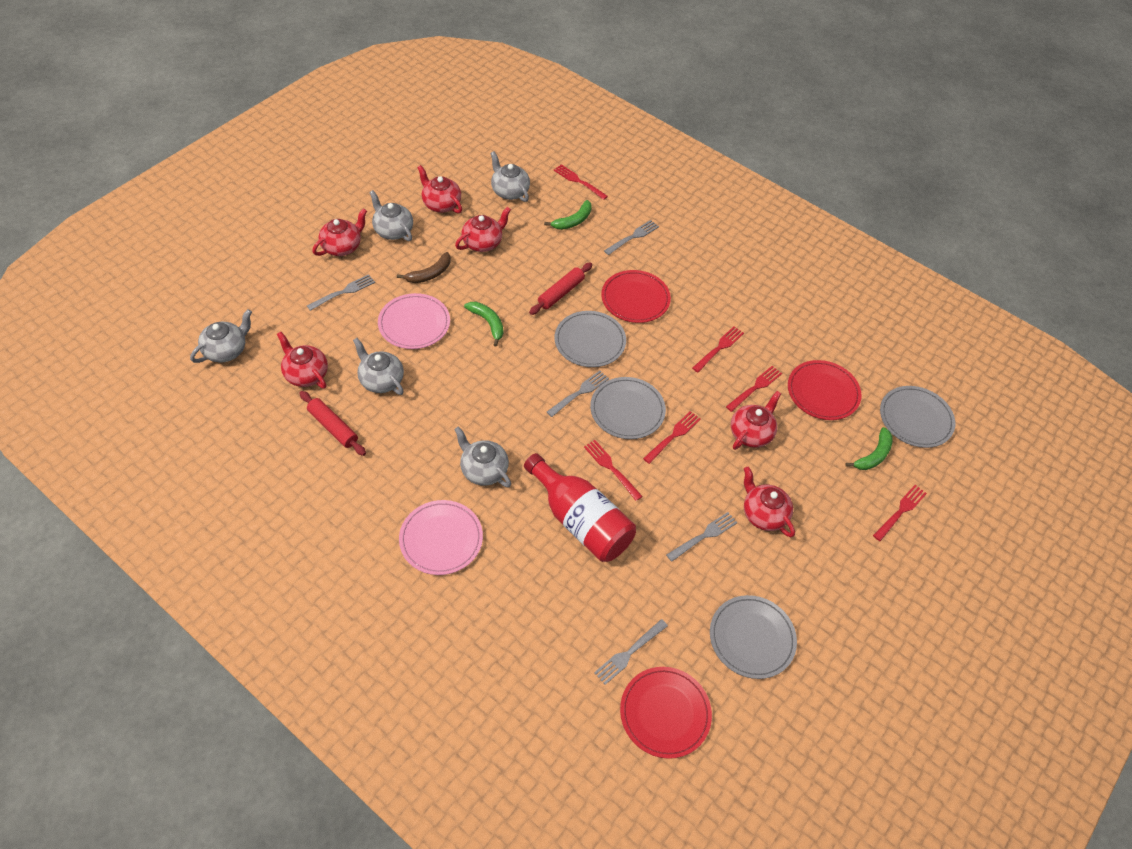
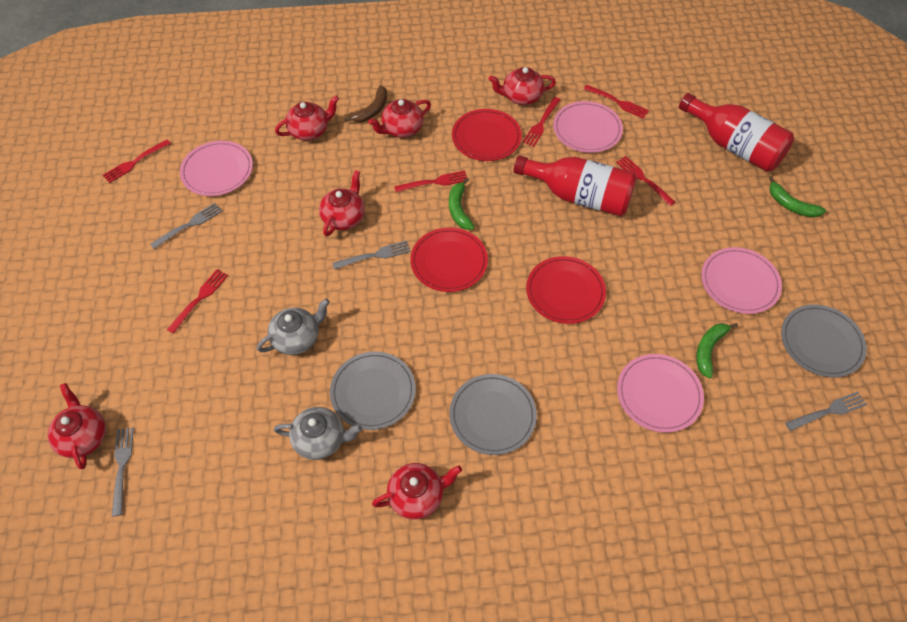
grey fork: 5 -> 4
grey plate: 4 -> 3
grey teapot: 5 -> 2
pink plate: 2 -> 4
red bottle: 1 -> 2
red rolling pin: 2 -> 0

